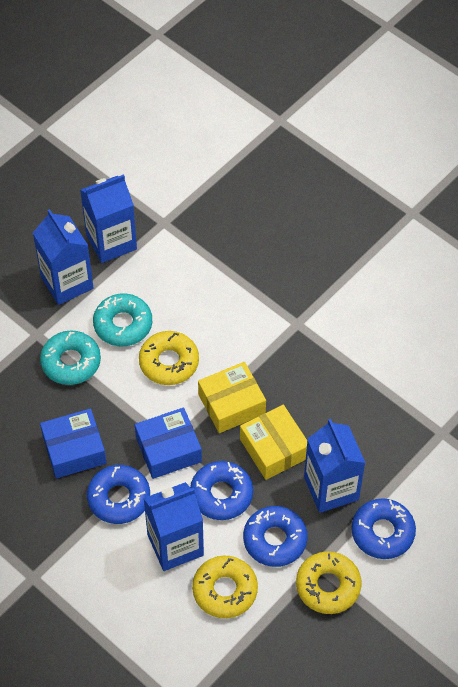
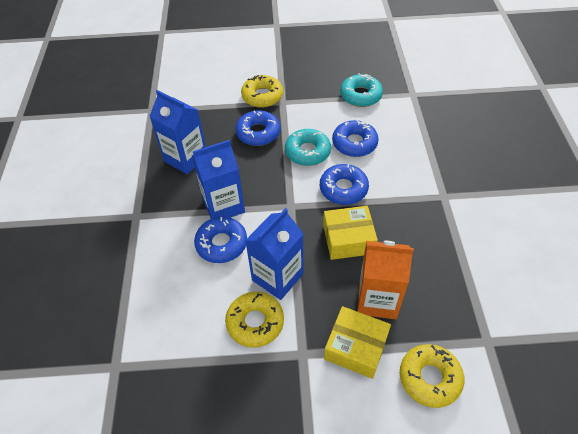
blue box: 2 -> 0
blue carton: 4 -> 3
orange carton: 0 -> 1

